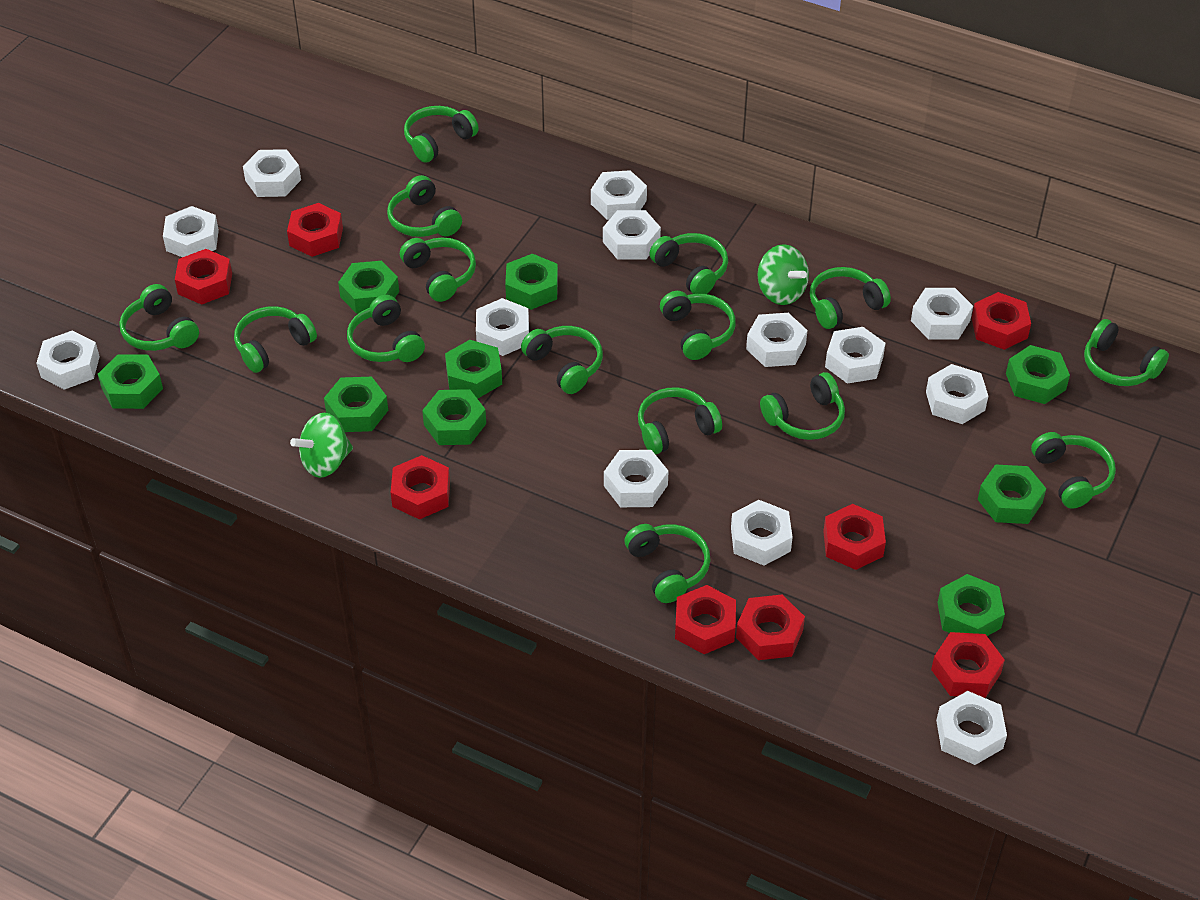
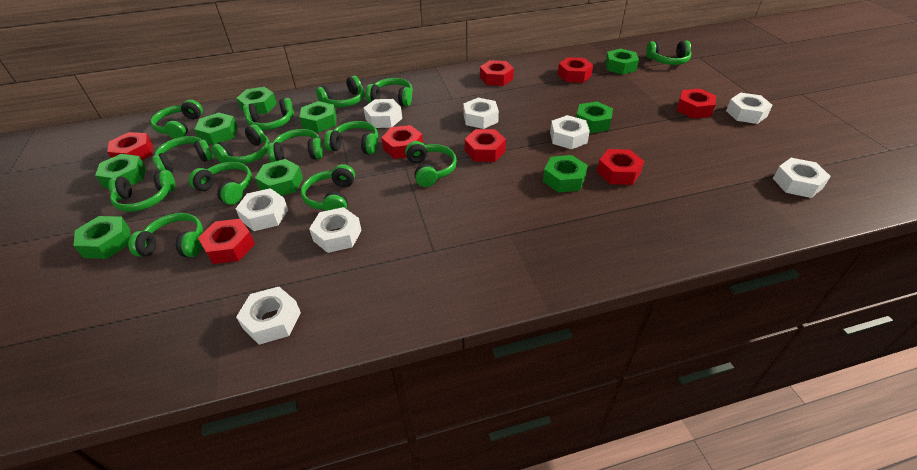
green headphones: 15 -> 14
green spinning top: 2 -> 0
white nut: 13 -> 8

